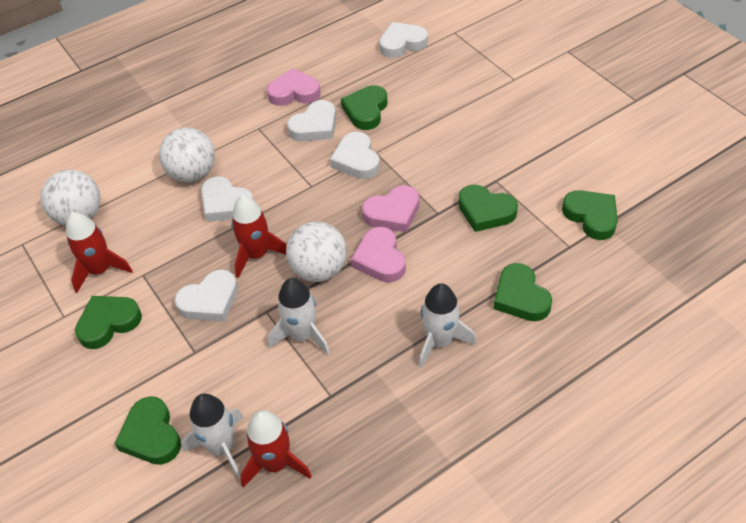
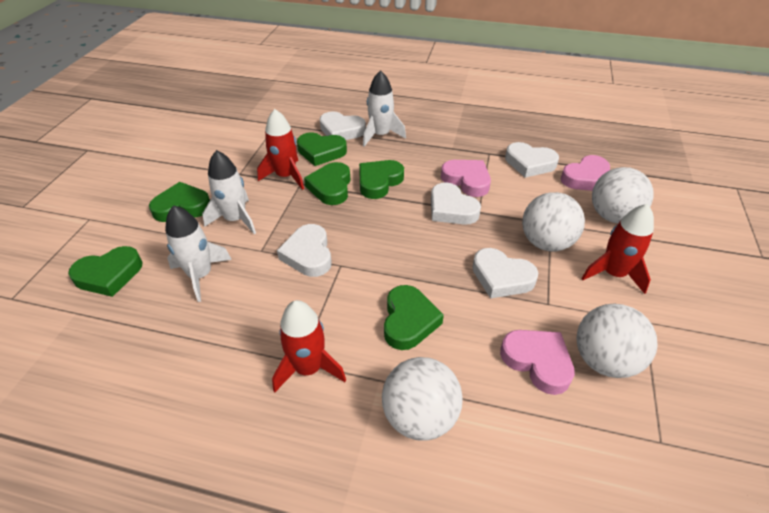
white ball: 3 -> 4

